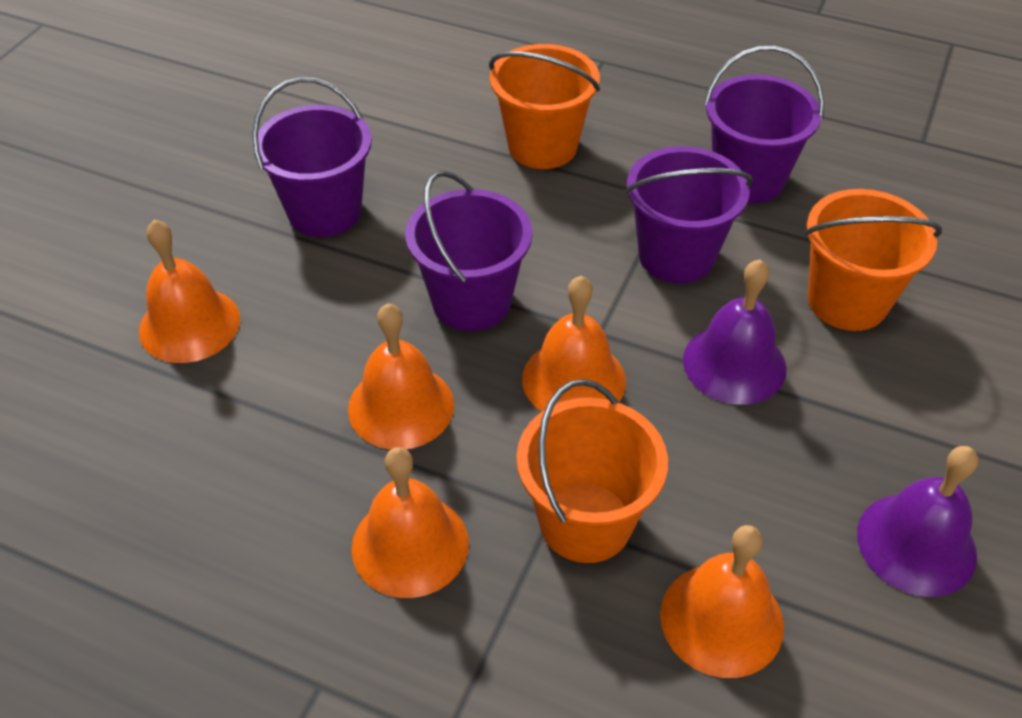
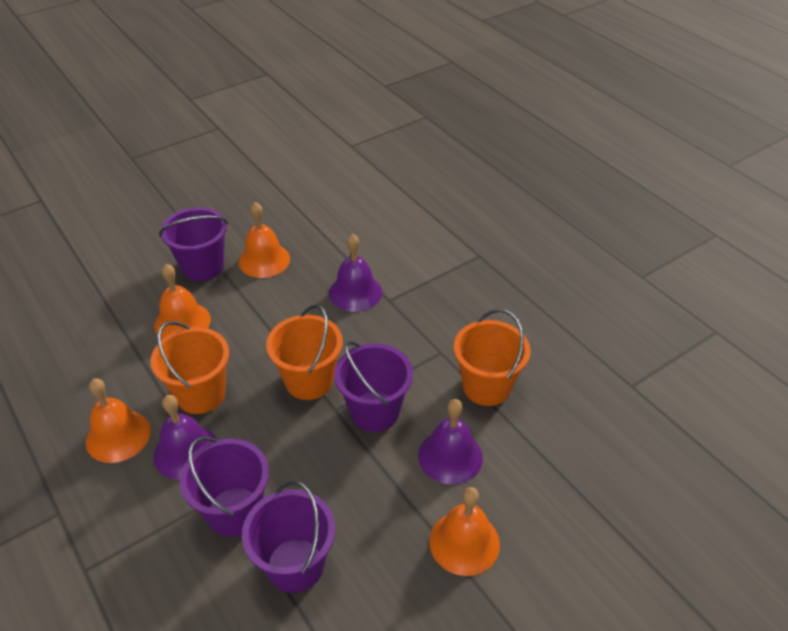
orange bell: 5 -> 4
purple bell: 2 -> 3

